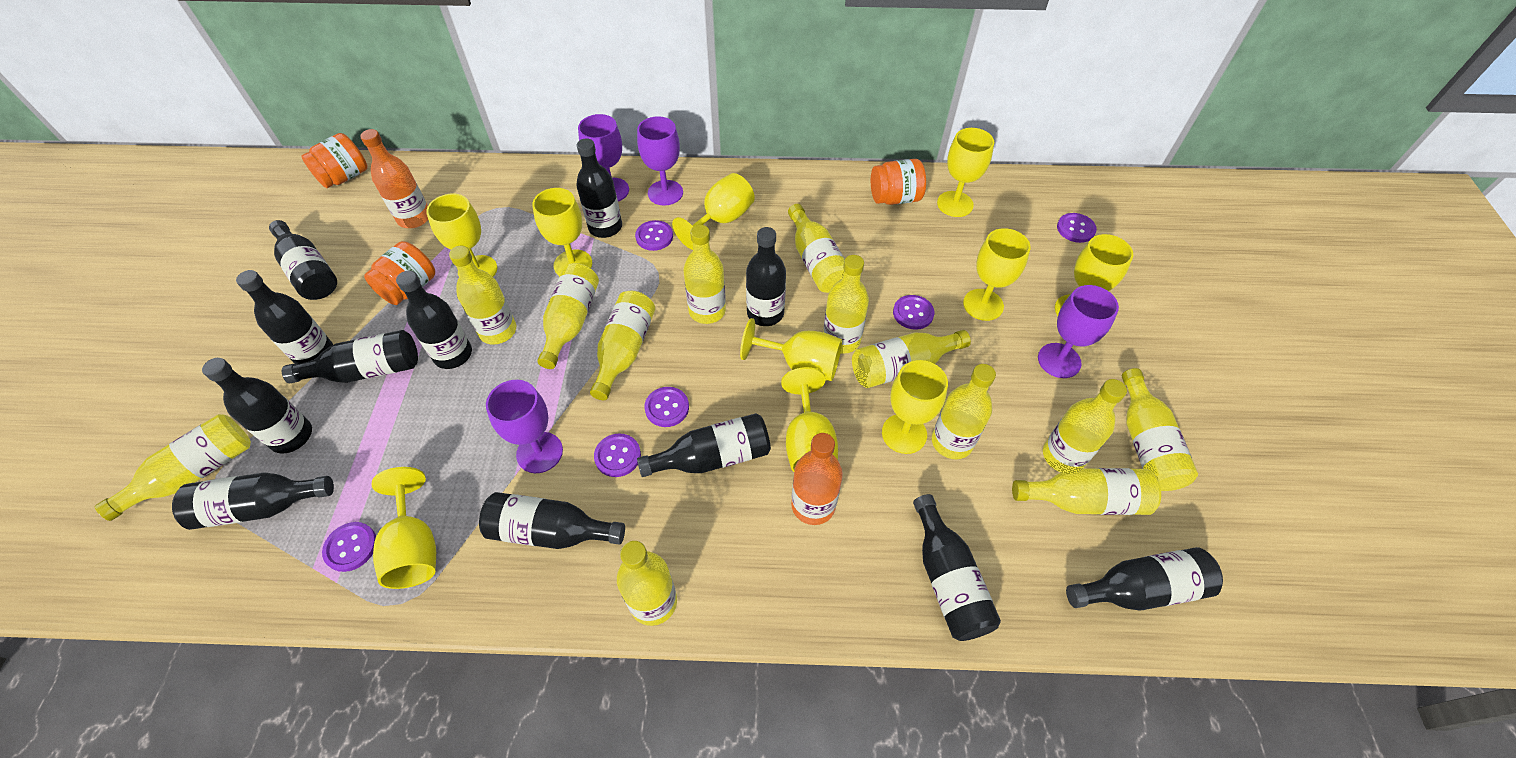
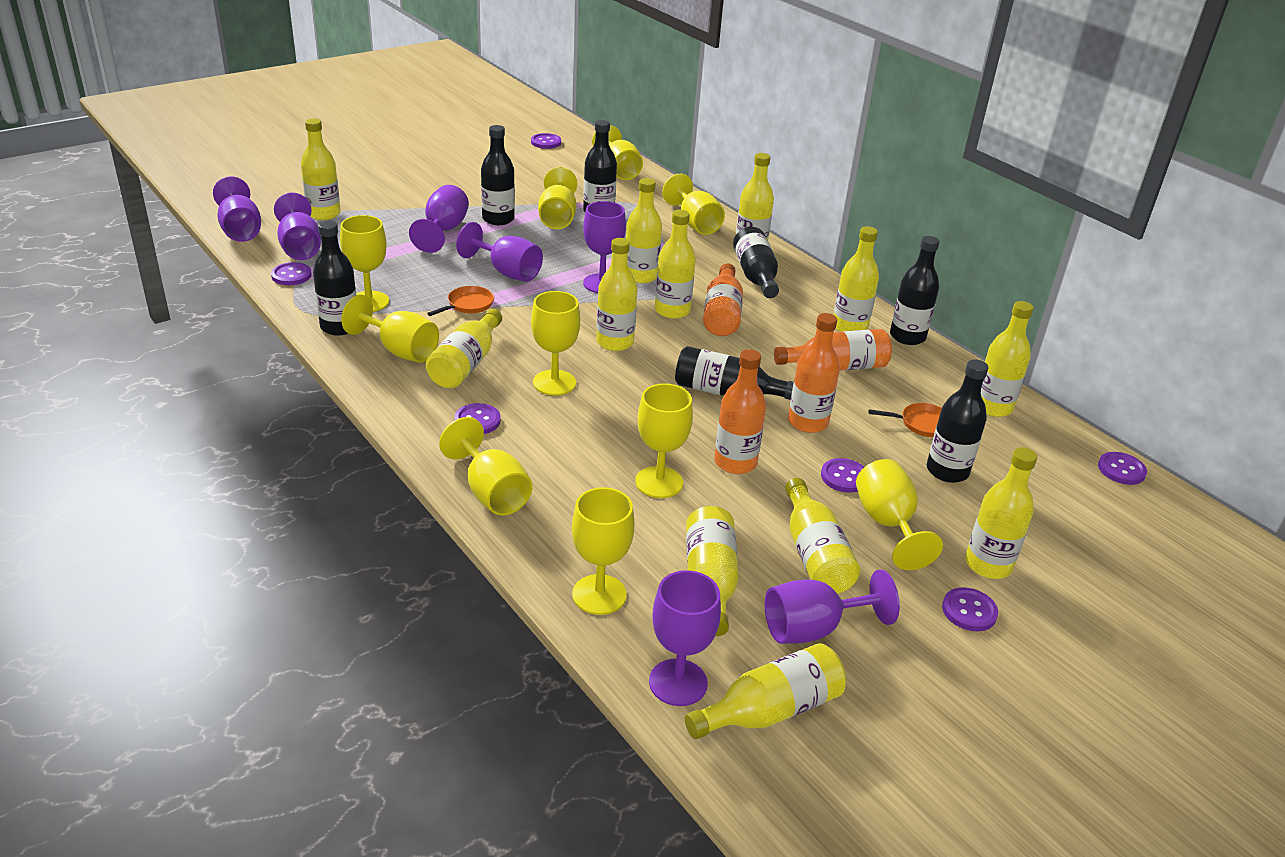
black bottle: 12 -> 7
orange bottle: 2 -> 4
orange jar: 3 -> 0
orange pan: 0 -> 2
purple goblet: 4 -> 7
yellow bottle: 13 -> 12

